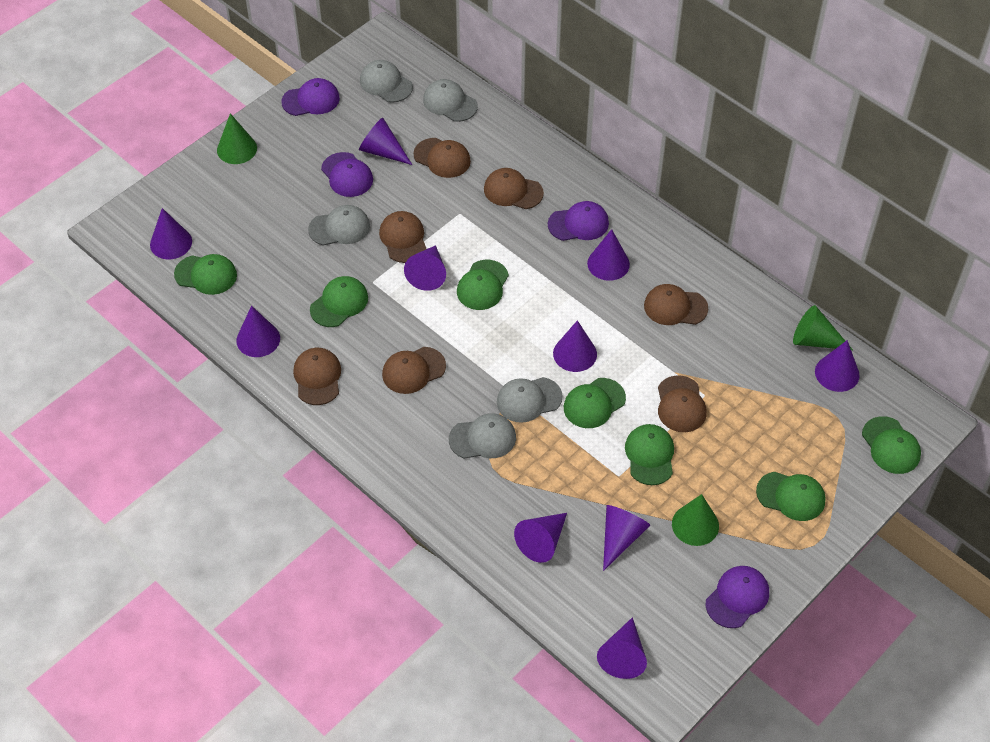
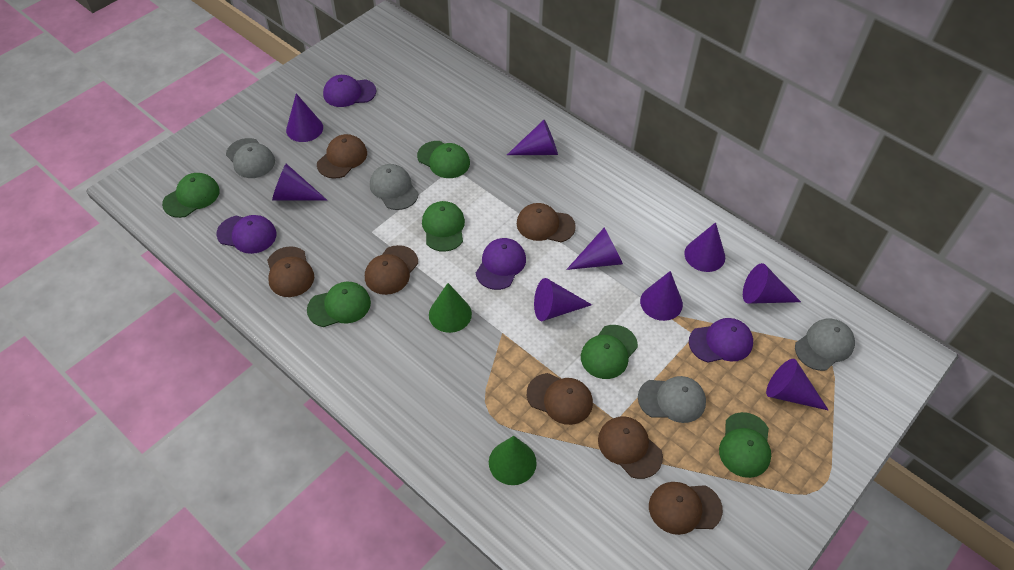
green cap: 7 -> 6
green cone: 3 -> 2
grey cap: 5 -> 4
purple cone: 10 -> 9

